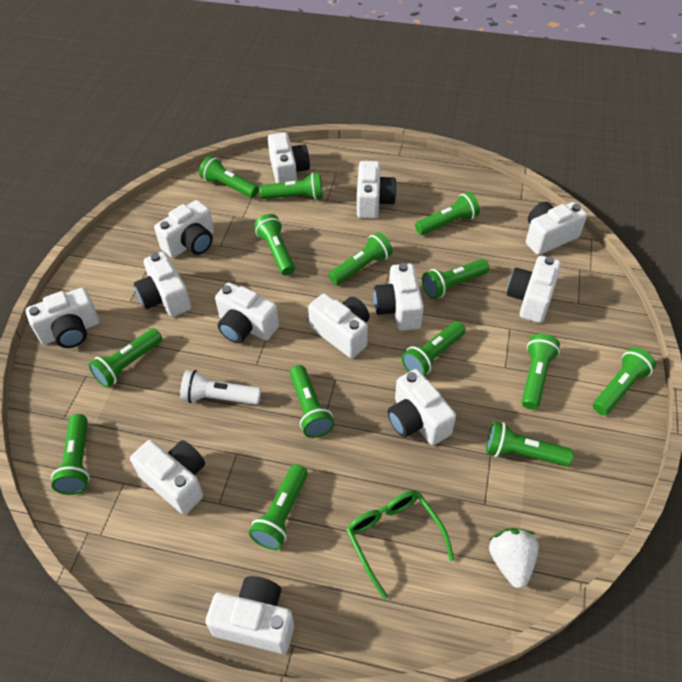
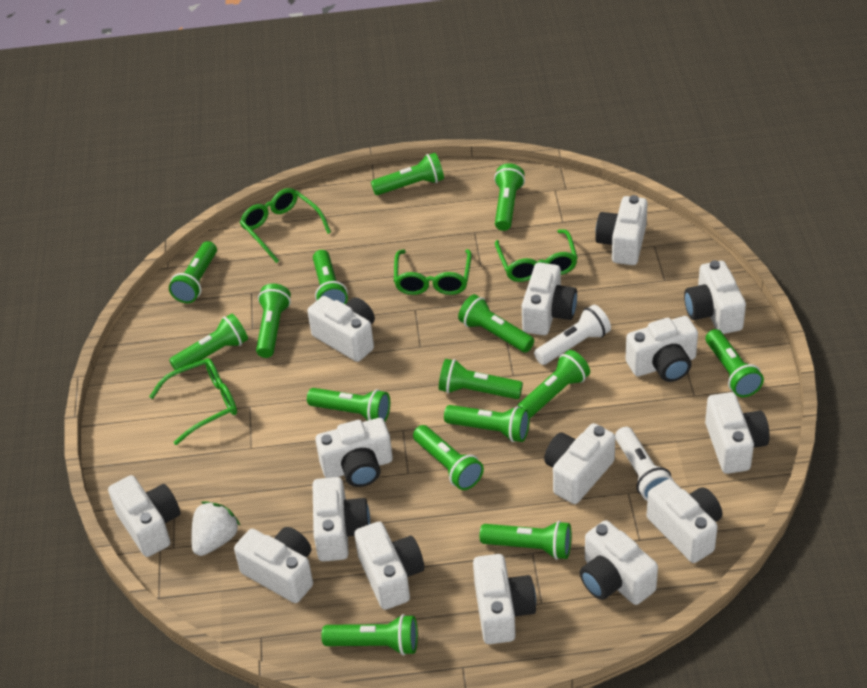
green flashlight: 14 -> 15
green glasses: 1 -> 4
white camera: 13 -> 15
white flashlight: 1 -> 2

